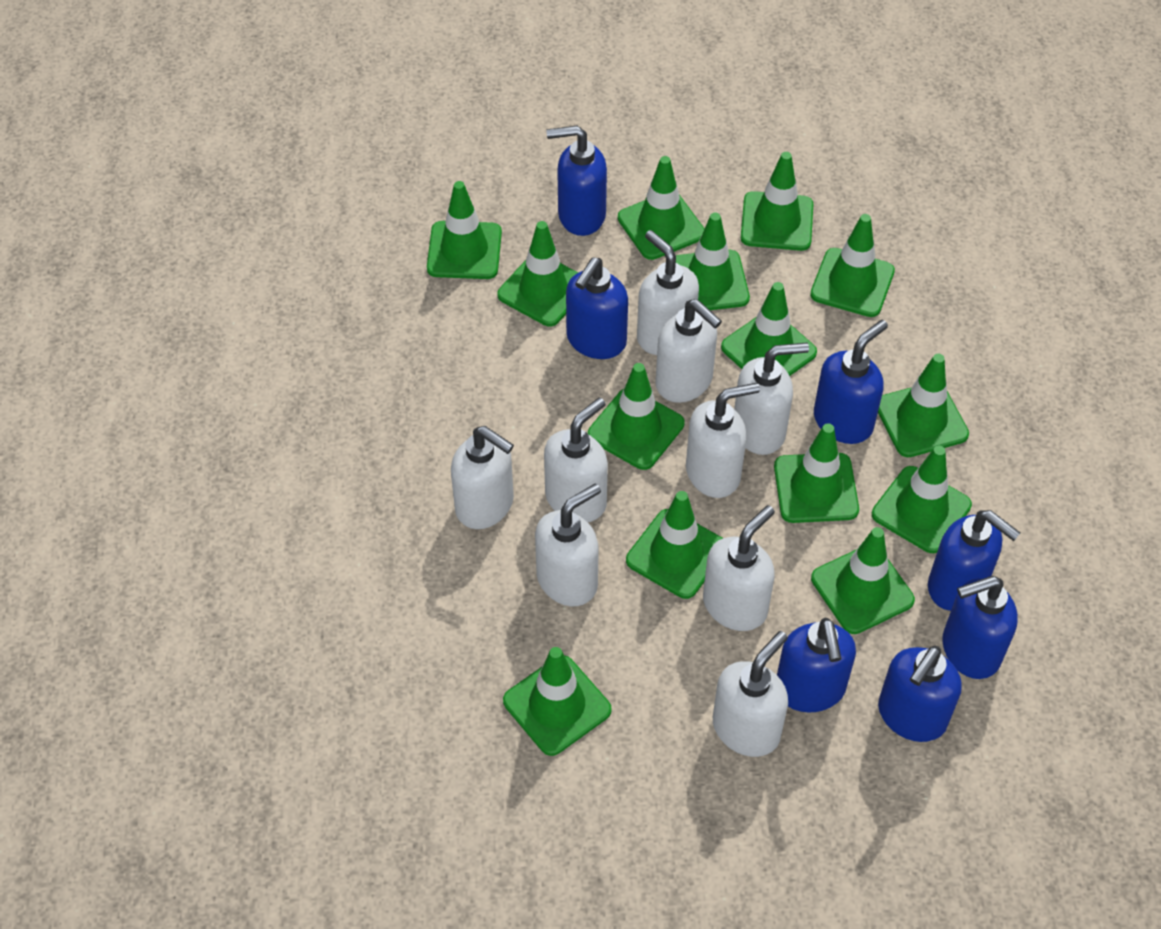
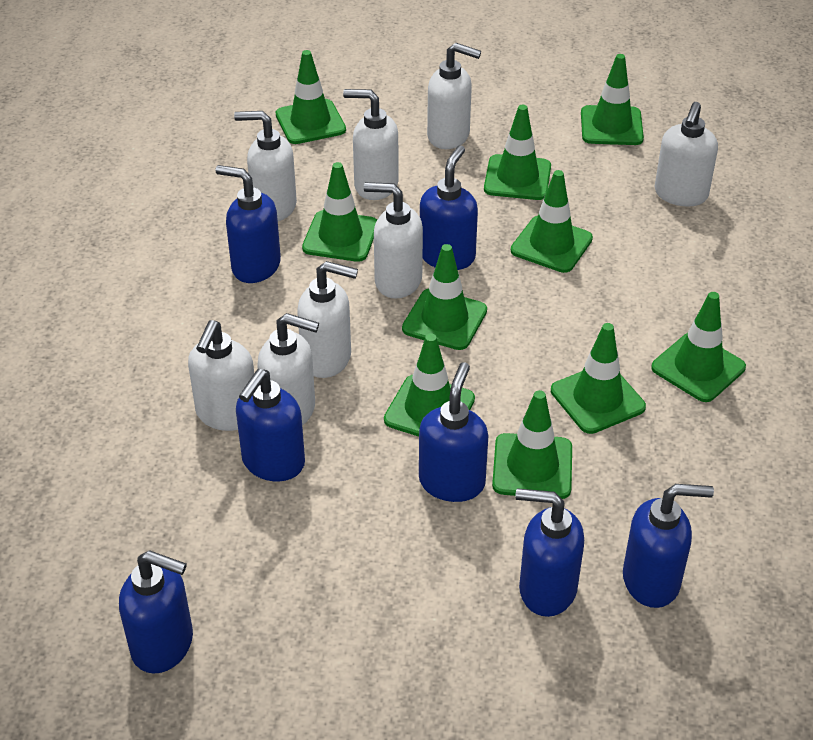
green traffic cone: 14 -> 10
white soap dispenser: 9 -> 8

